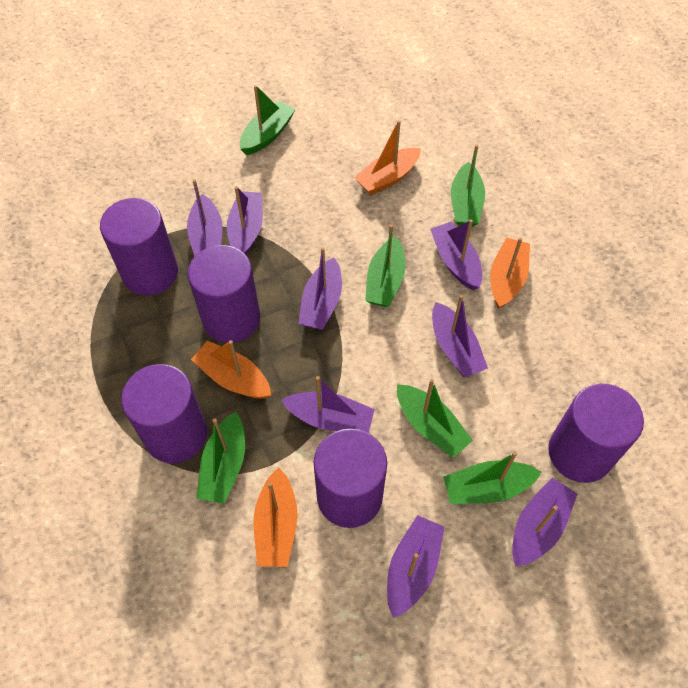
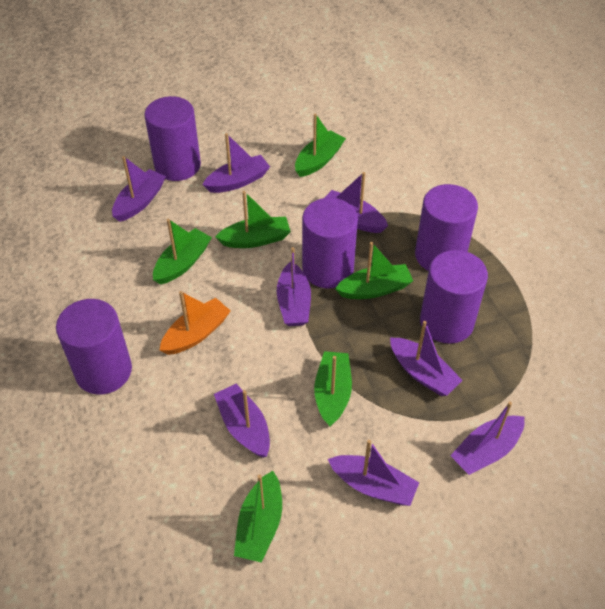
orange boat: 4 -> 1

